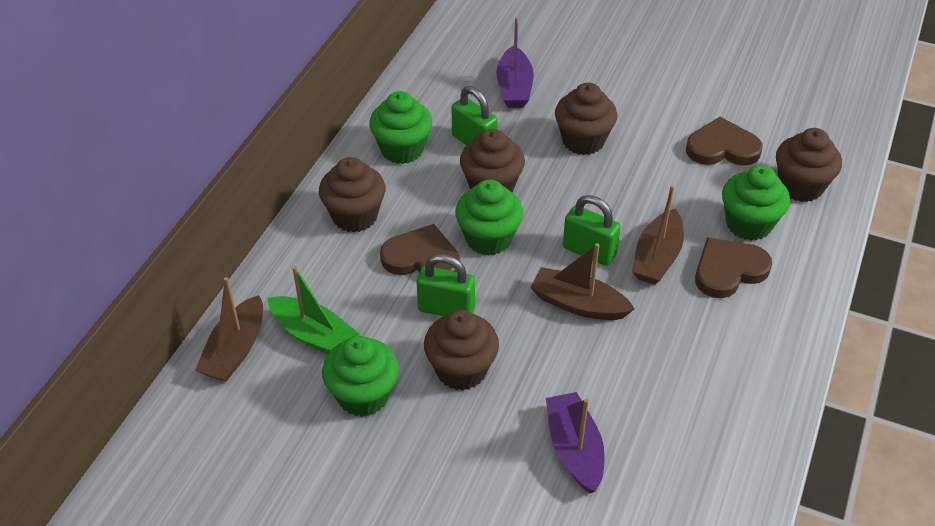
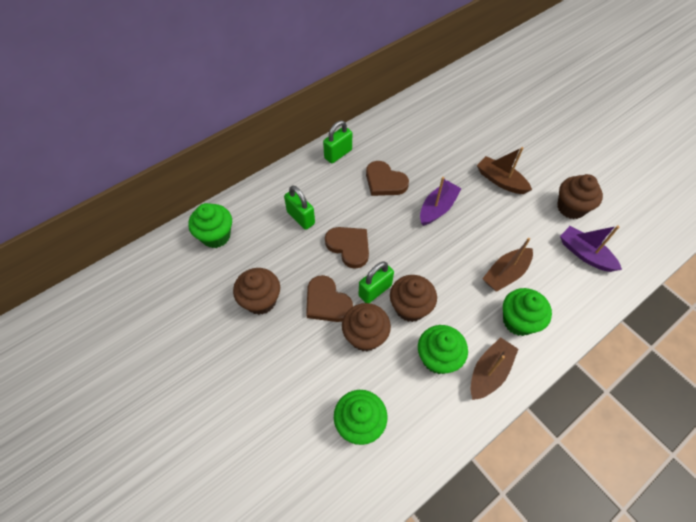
brown cupcake: 5 -> 4
green boat: 1 -> 0

